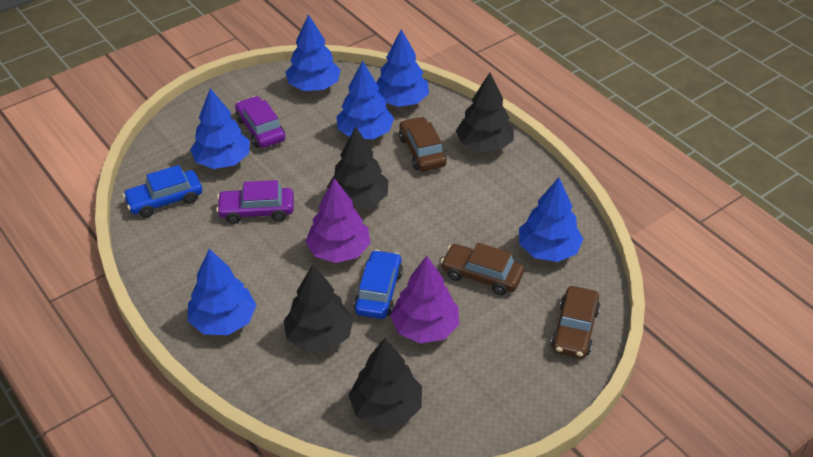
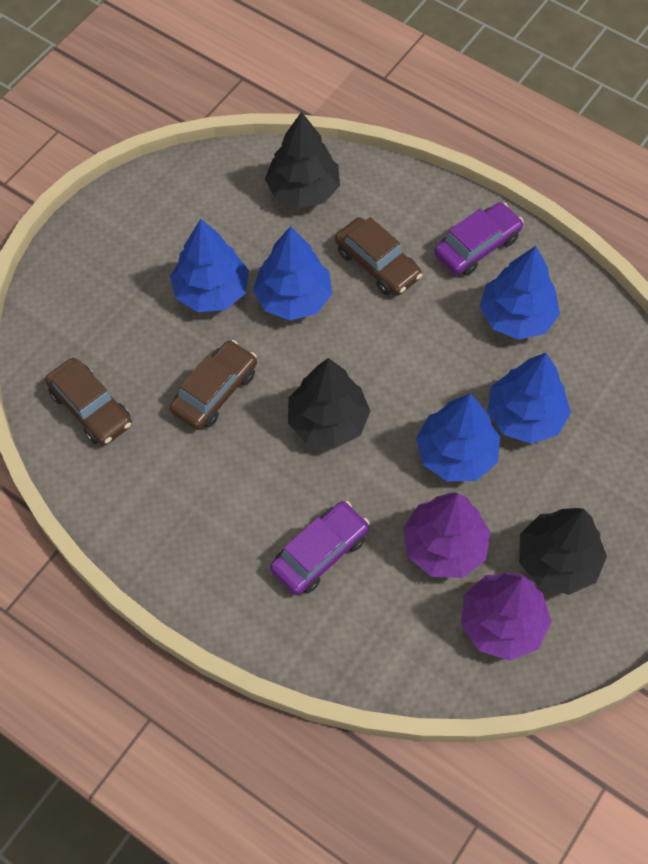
black tree: 4 -> 3
blue car: 2 -> 0
blue tree: 6 -> 5

